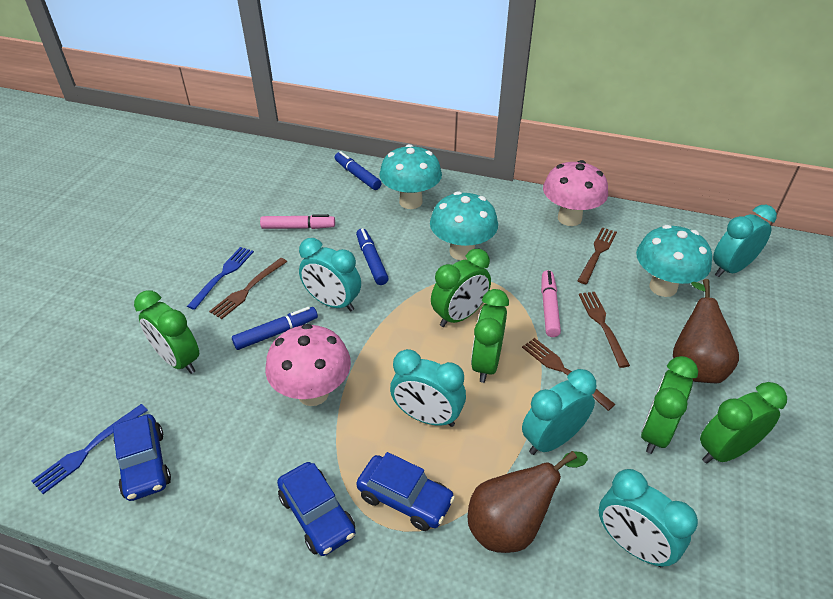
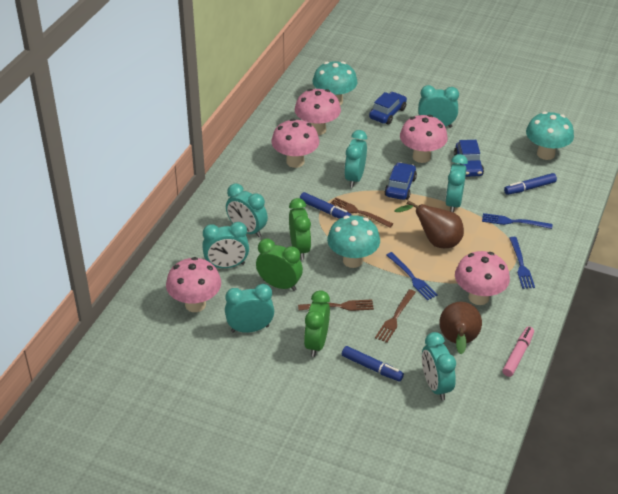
blue fork: 2 -> 3
brown fork: 4 -> 3
green clock: 5 -> 3
pink marker: 2 -> 1
pink mushroom: 2 -> 5
turquoise clock: 5 -> 7

